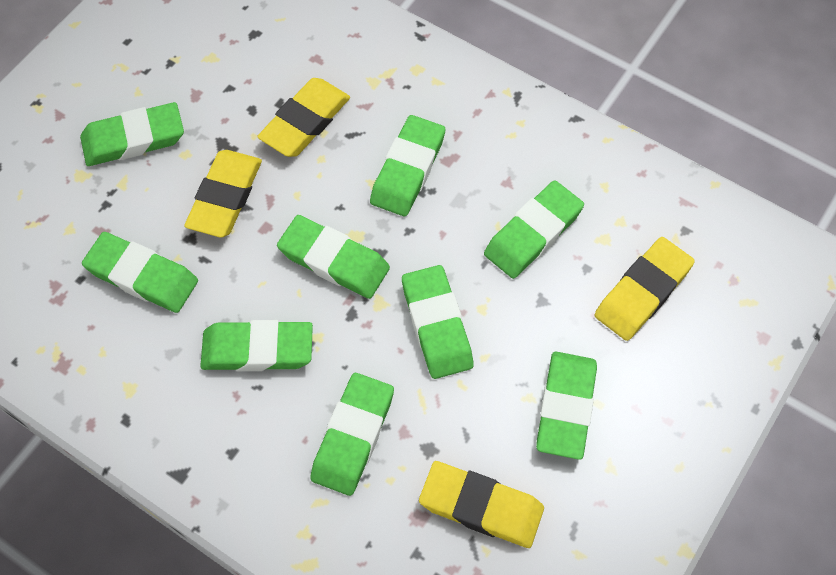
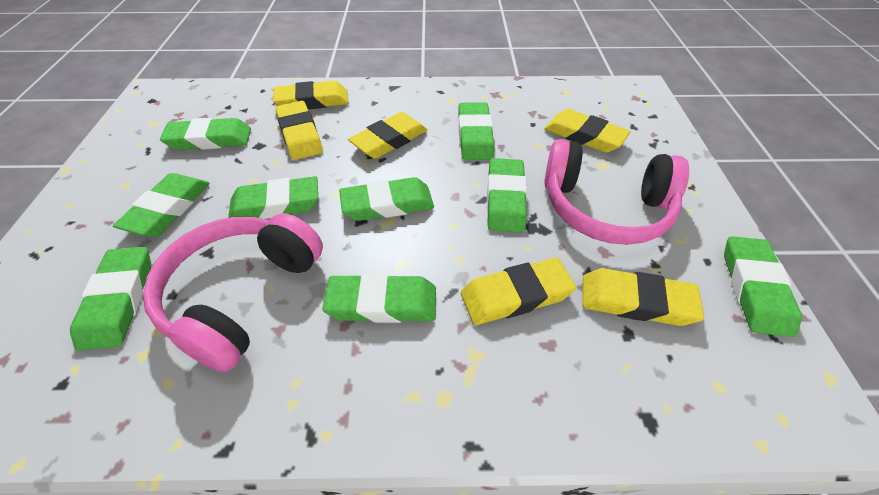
pink headphones: 0 -> 2
yellow eraser: 4 -> 6

